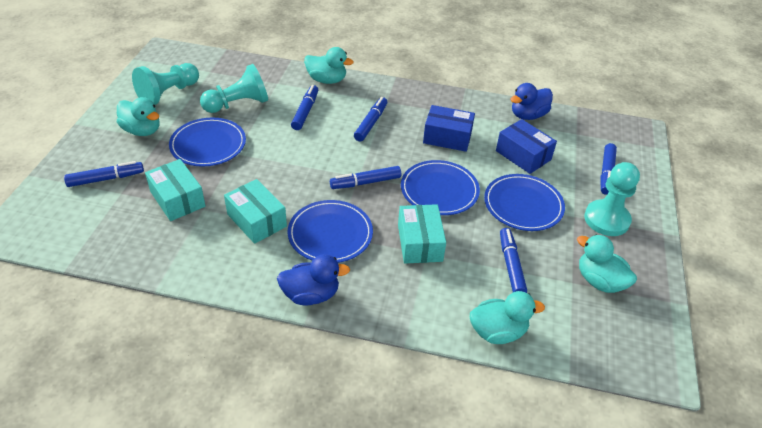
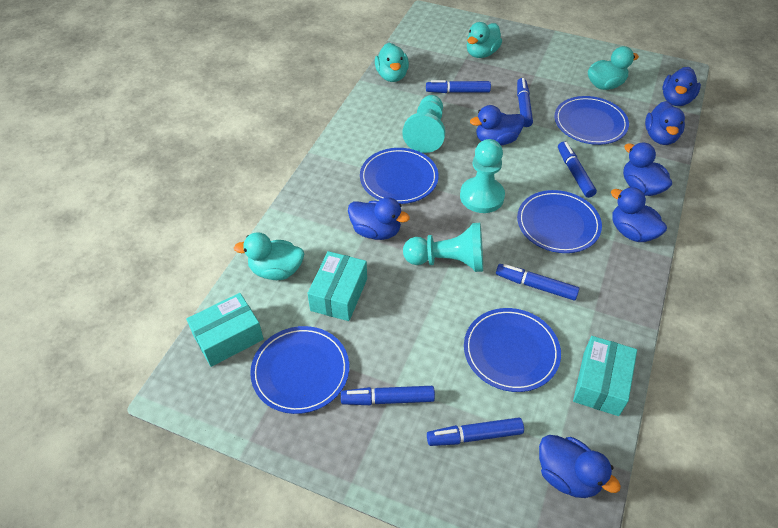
blue box: 2 -> 0
blue duck: 2 -> 7
blue plate: 4 -> 5

